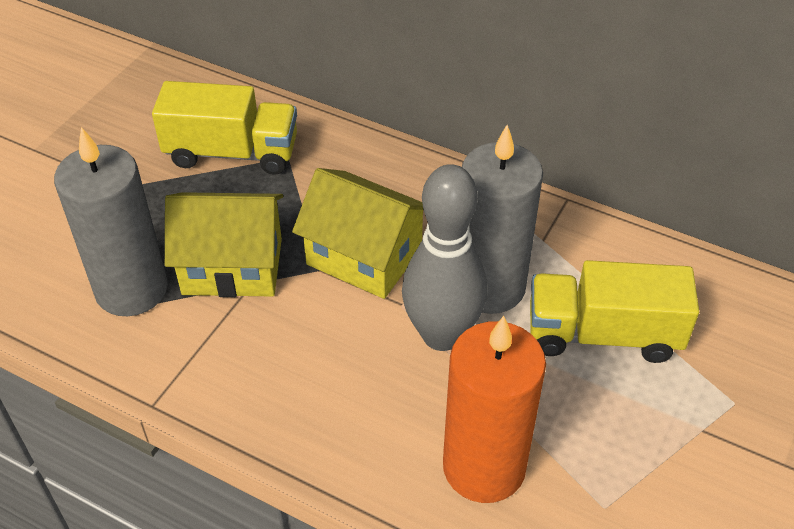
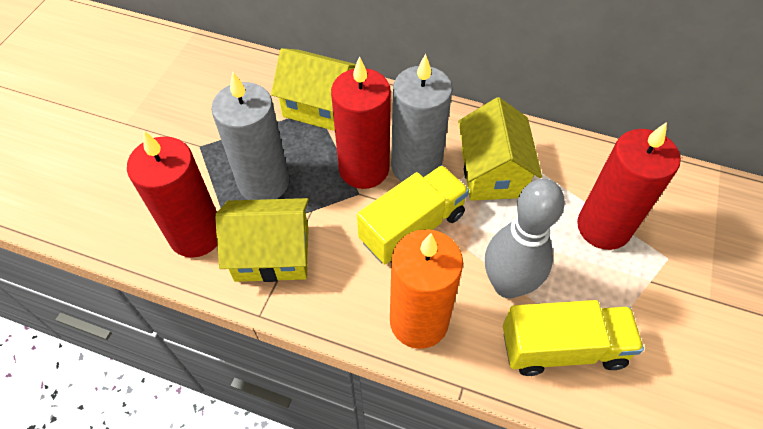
red candle: 0 -> 3
yellow house: 2 -> 3

